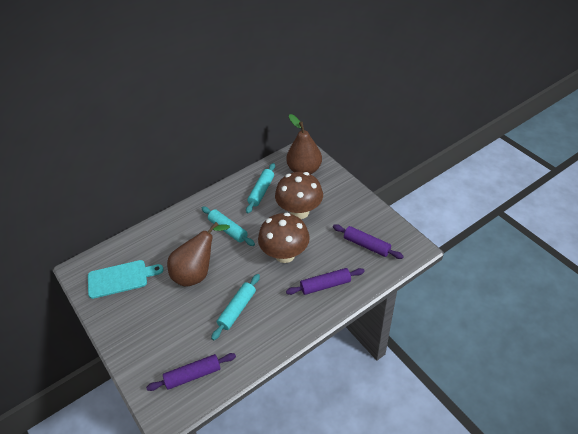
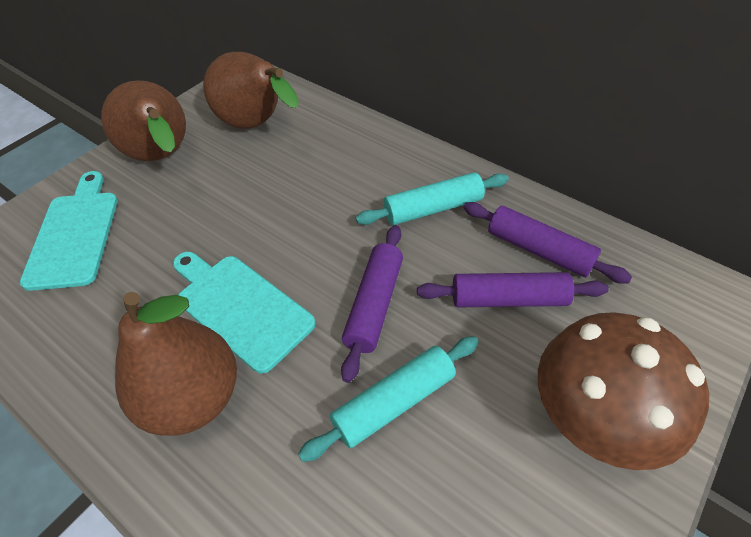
brown mushroom: 2 -> 1
brown pear: 2 -> 3
turquoise cutting board: 1 -> 2
turquoise rolling pin: 3 -> 2

